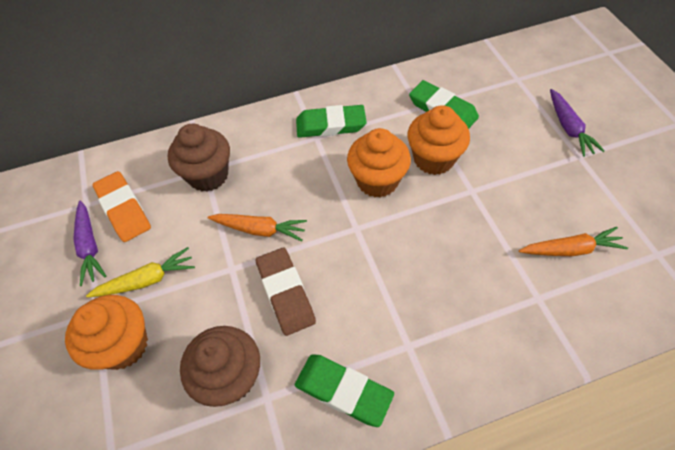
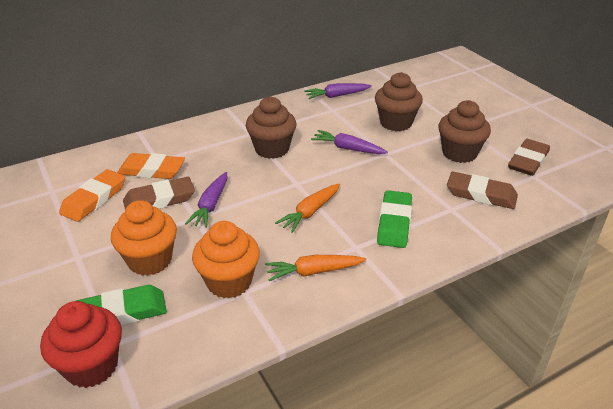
brown cupcake: 2 -> 3
brown eraser: 1 -> 3
green eraser: 3 -> 2
orange cupcake: 3 -> 2
orange eraser: 1 -> 2
purple carrot: 2 -> 3
red cupcake: 0 -> 1
yellow carrot: 1 -> 0

